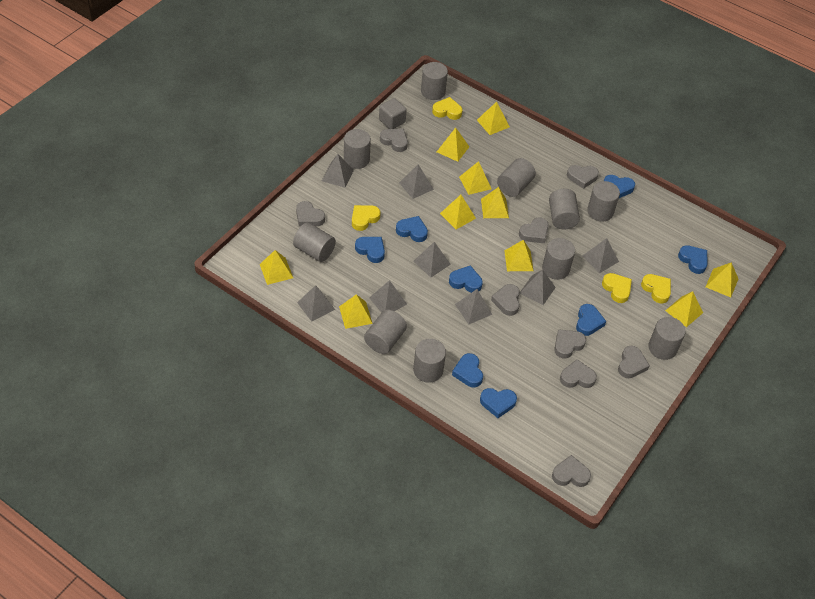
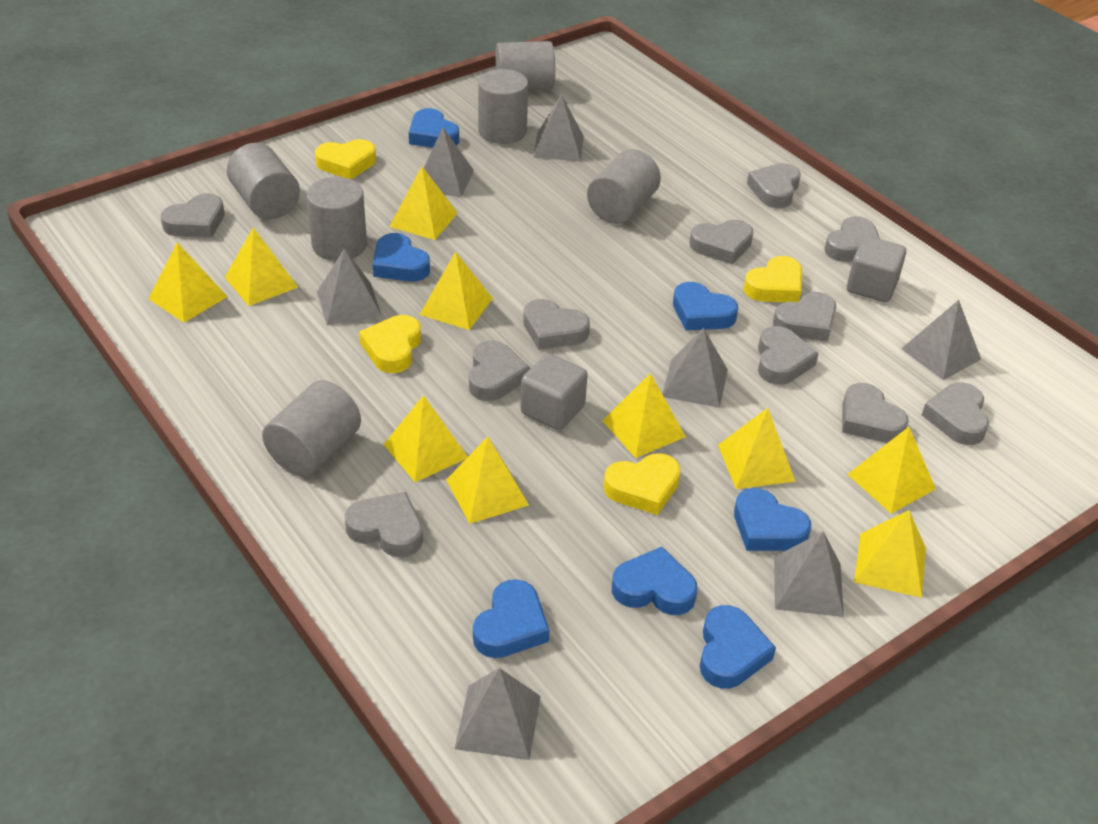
blue heart: 8 -> 7
grey cube: 1 -> 2
grey cylinder: 10 -> 6
grey heart: 9 -> 11
grey pyramid: 8 -> 7

